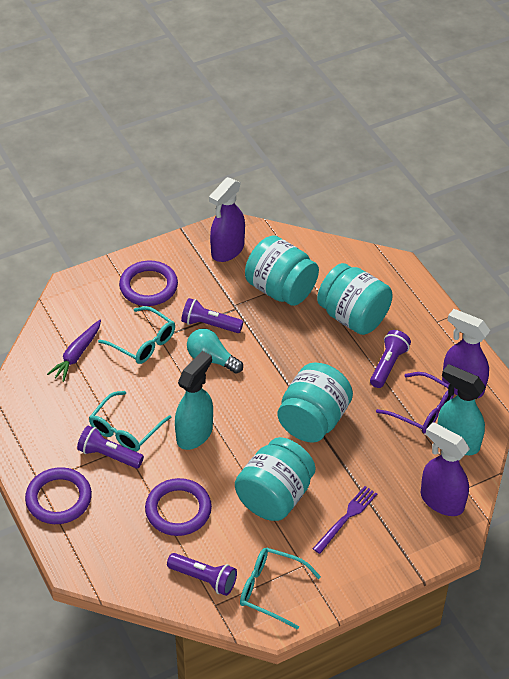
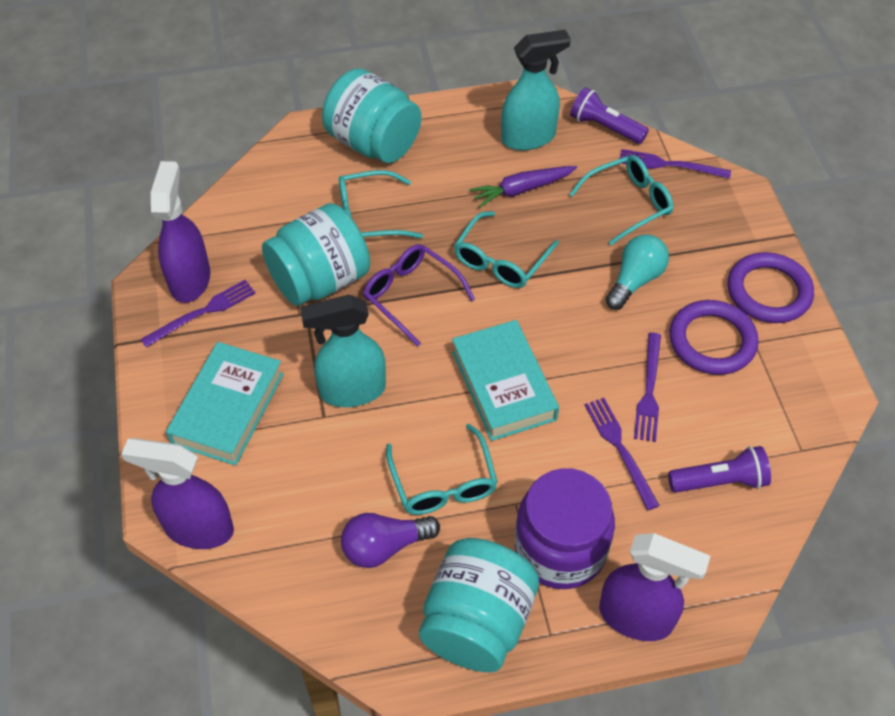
purple flashlight: 4 -> 2
purple fork: 1 -> 4
purple jar: 0 -> 1
purple light bulb: 0 -> 1
purple ring: 3 -> 2
turquoise book: 0 -> 2
turquoise glasses: 3 -> 4
turquoise jar: 4 -> 3

